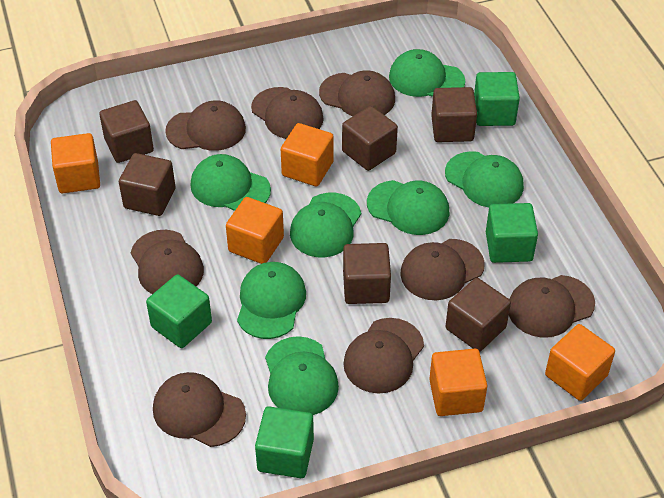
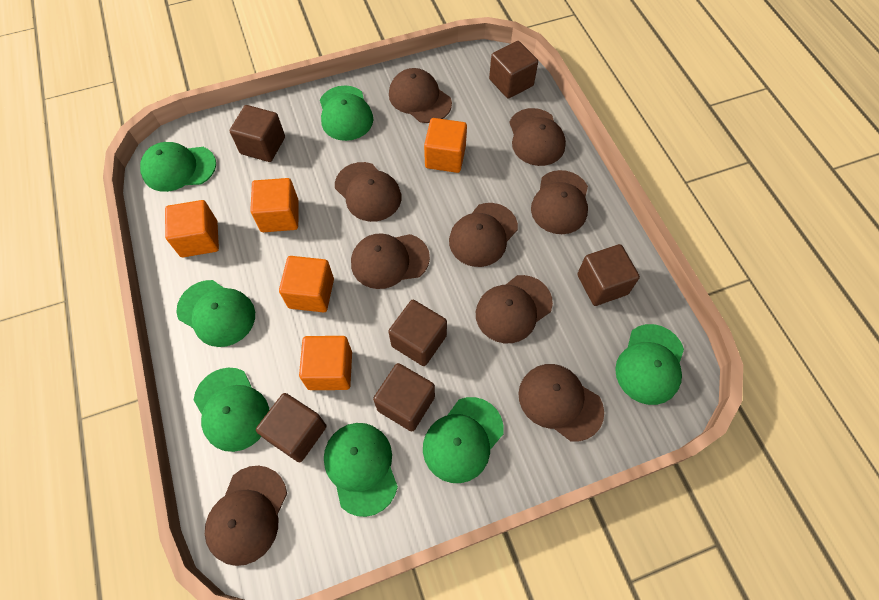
brown cap: 8 -> 9
green cube: 4 -> 0

